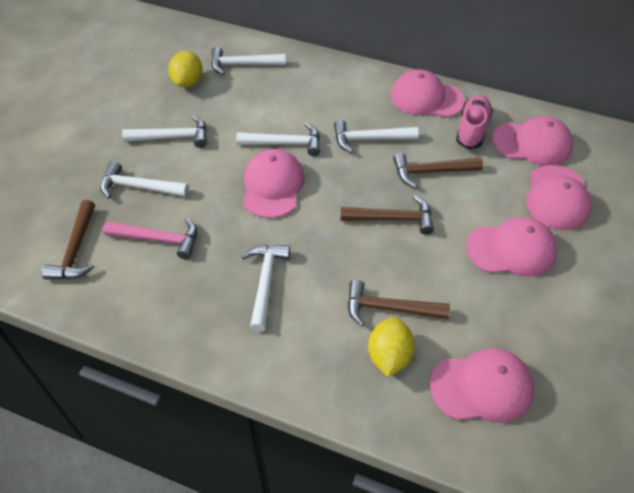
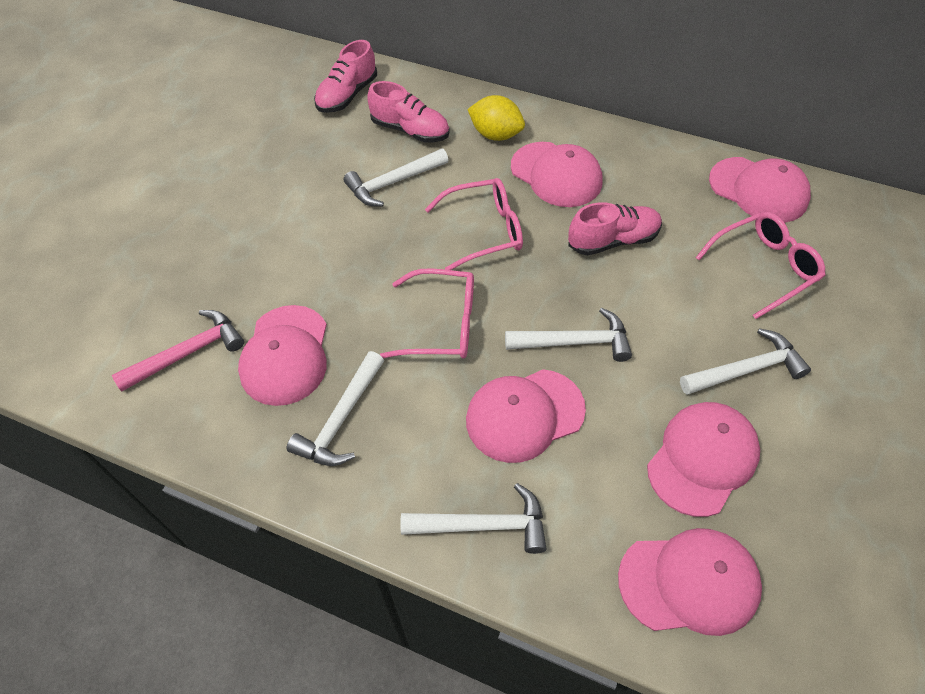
brown hammer: 4 -> 0
pink glasses: 0 -> 3
pink shoe: 1 -> 3
white hammer: 6 -> 5
yellow lemon: 2 -> 1

